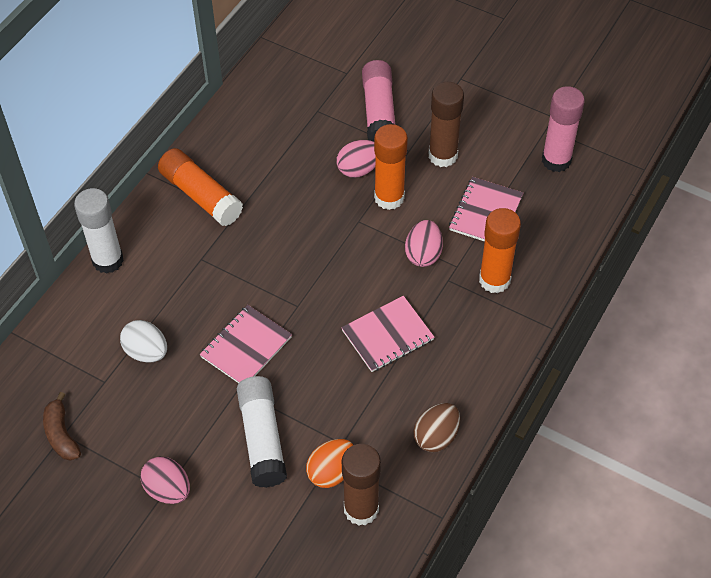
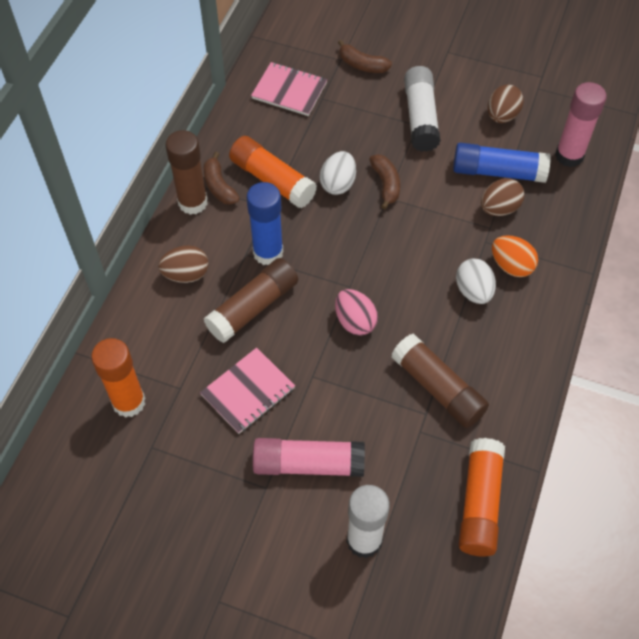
blue glue stick: 0 -> 2
brown banana: 1 -> 3
brown egg: 1 -> 3
brown glue stick: 2 -> 3
pink egg: 3 -> 1
pink notebook: 3 -> 2
white egg: 1 -> 2

